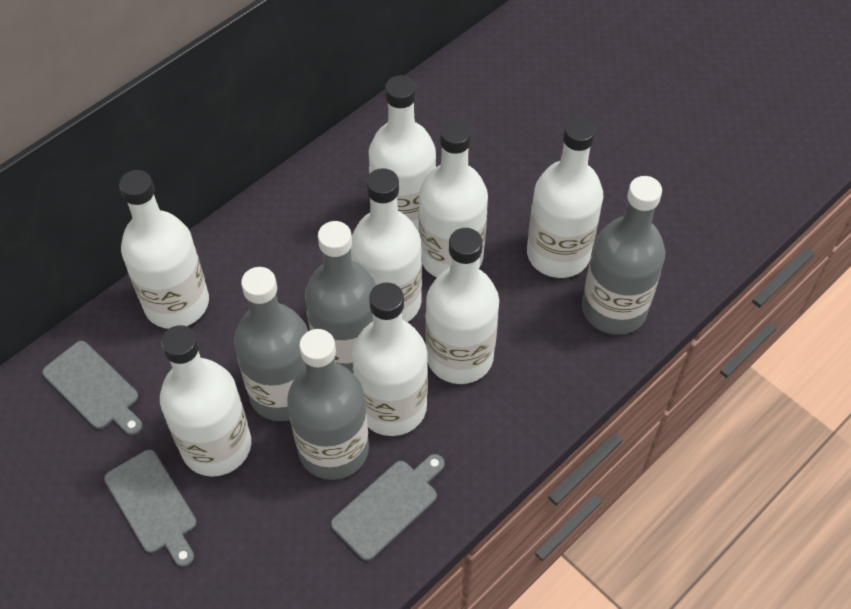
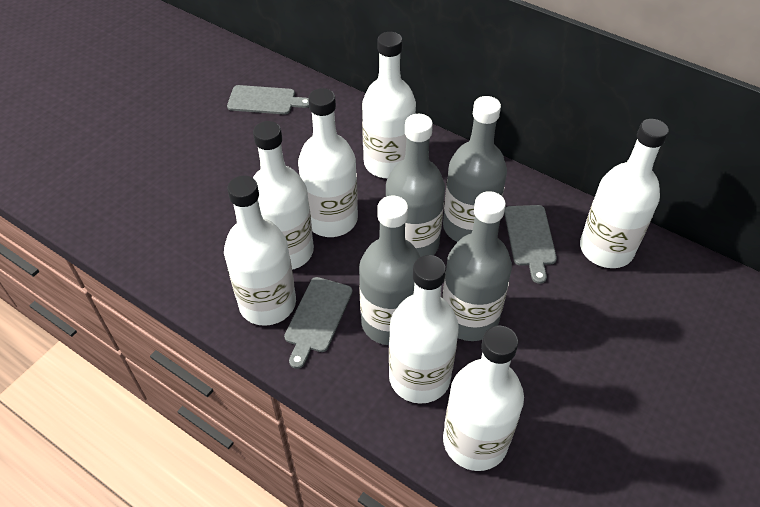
white bottle: 8 -> 7

